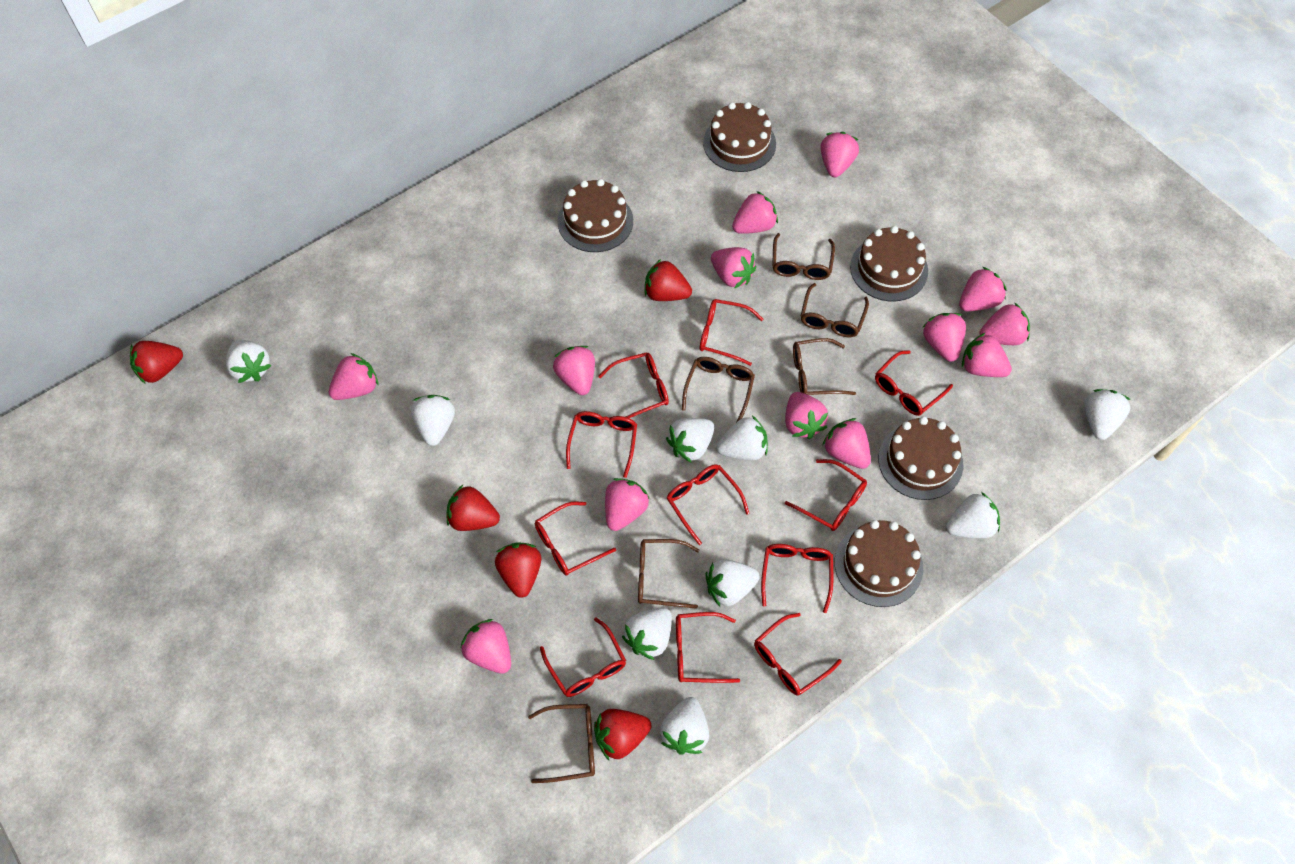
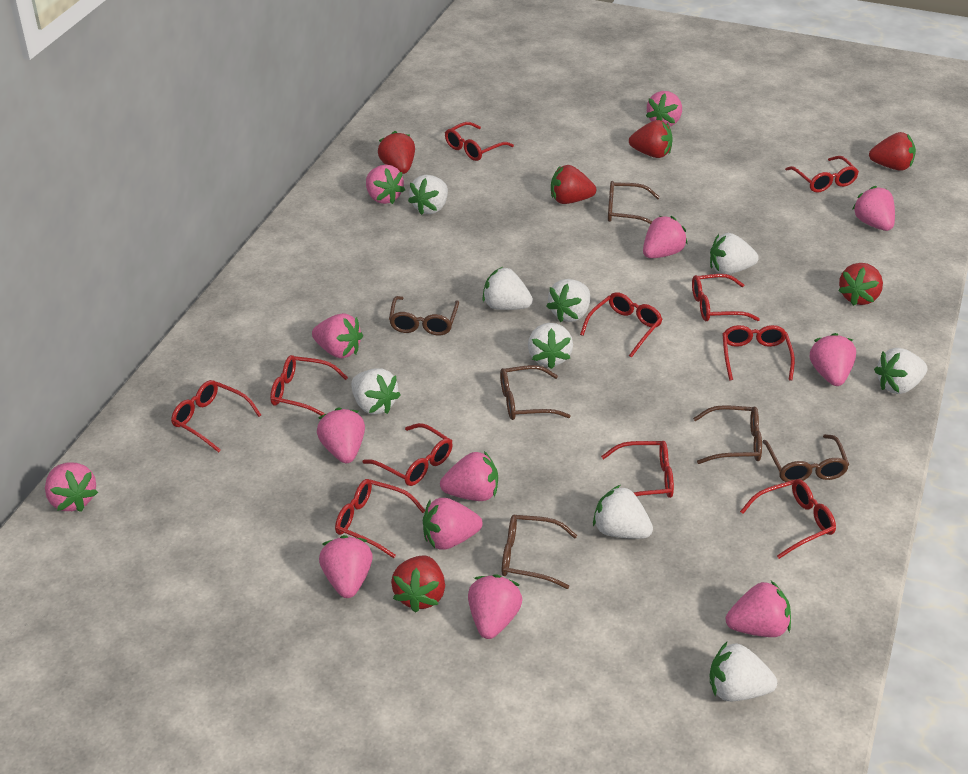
brown cake: 5 -> 0
red strawberry: 5 -> 6

